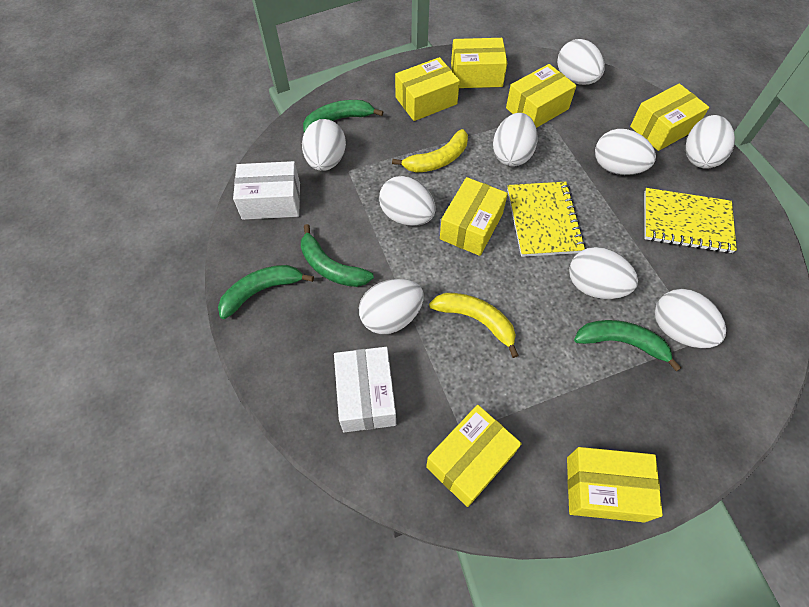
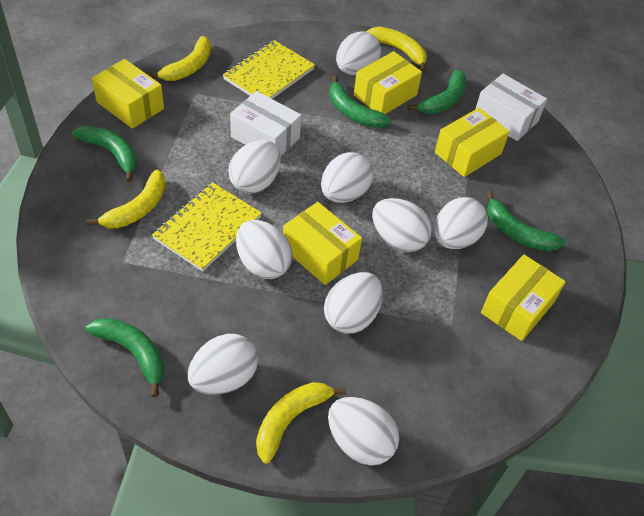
green banana: 4 -> 5
yellow banana: 2 -> 4
yellow box: 7 -> 5

